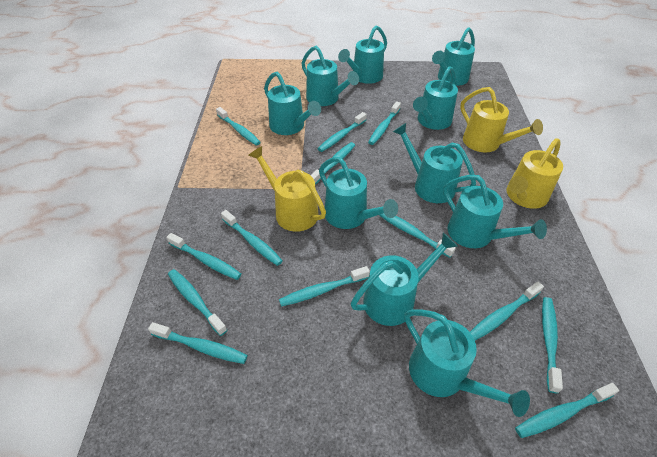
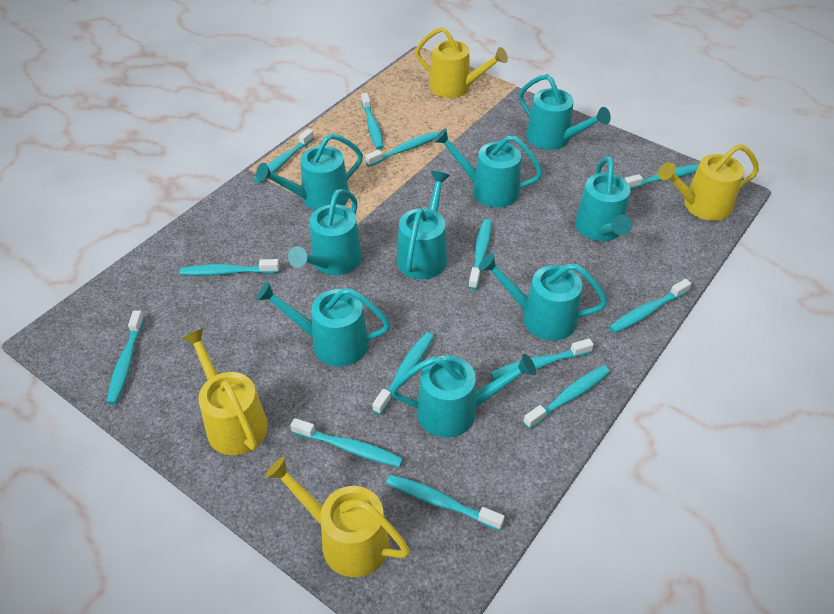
turquoise watering can: 10 -> 9
yellow watering can: 3 -> 4

